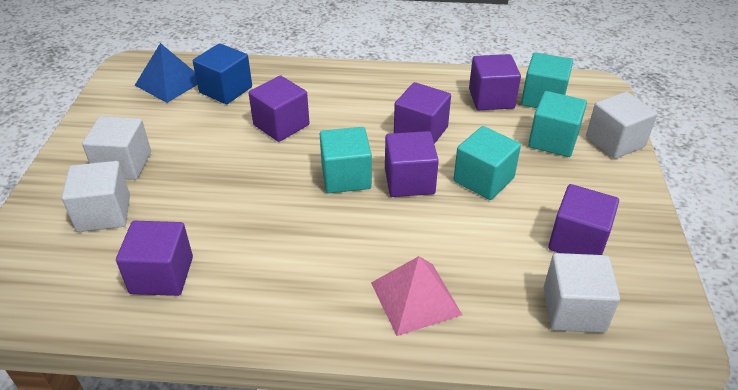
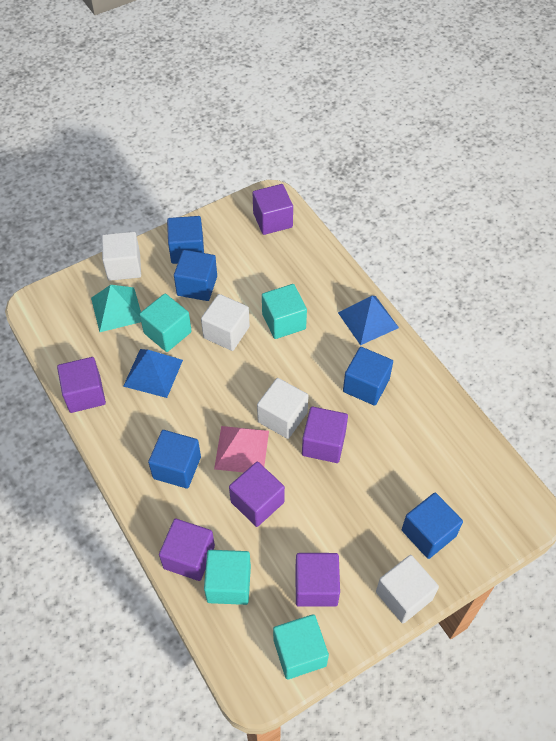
blue cube: 1 -> 5
blue pyramid: 1 -> 2
turquoise pyramid: 0 -> 1

